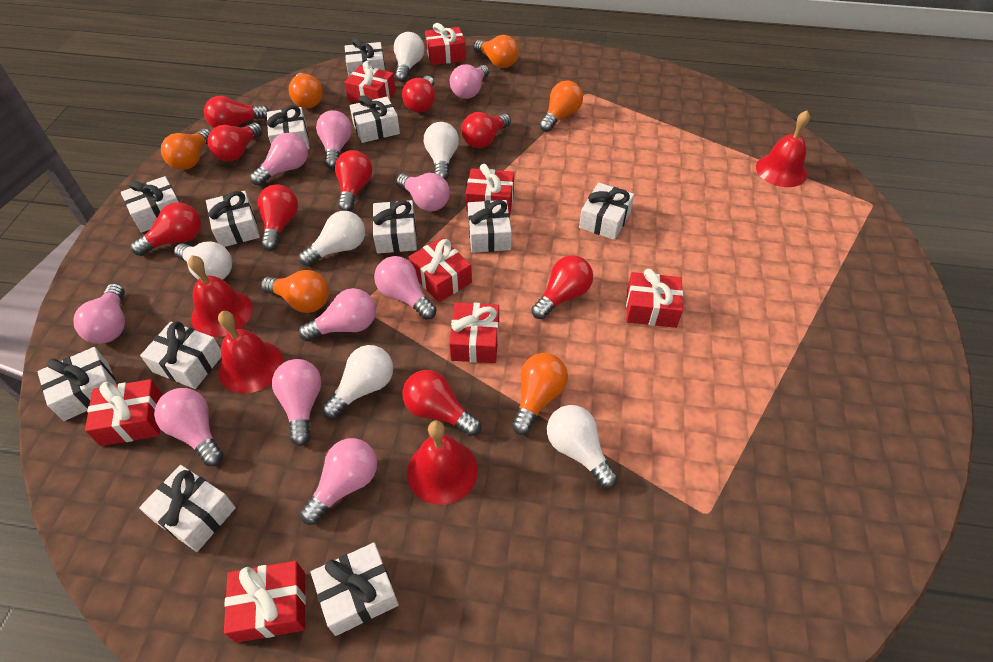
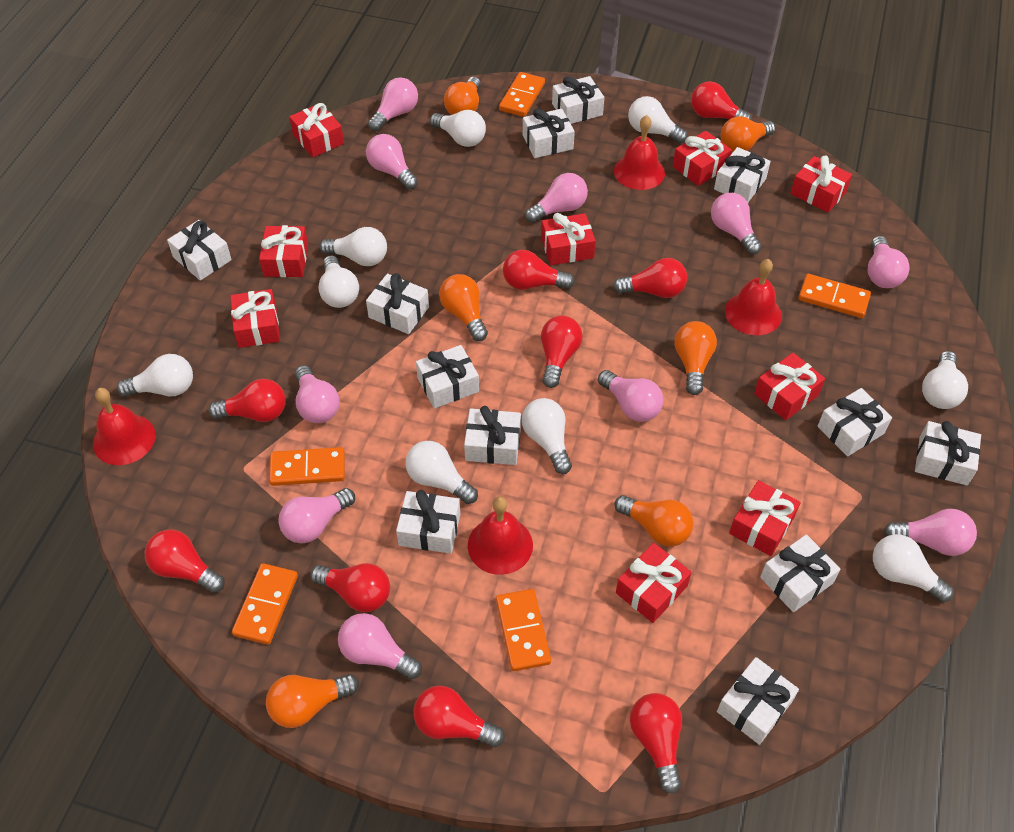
orange domino: 0 -> 5
red gift: 8 -> 9
white light bulb: 6 -> 9

